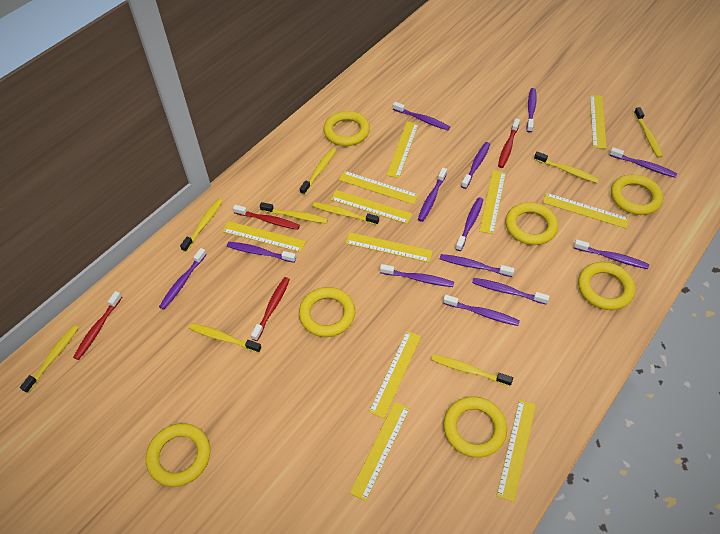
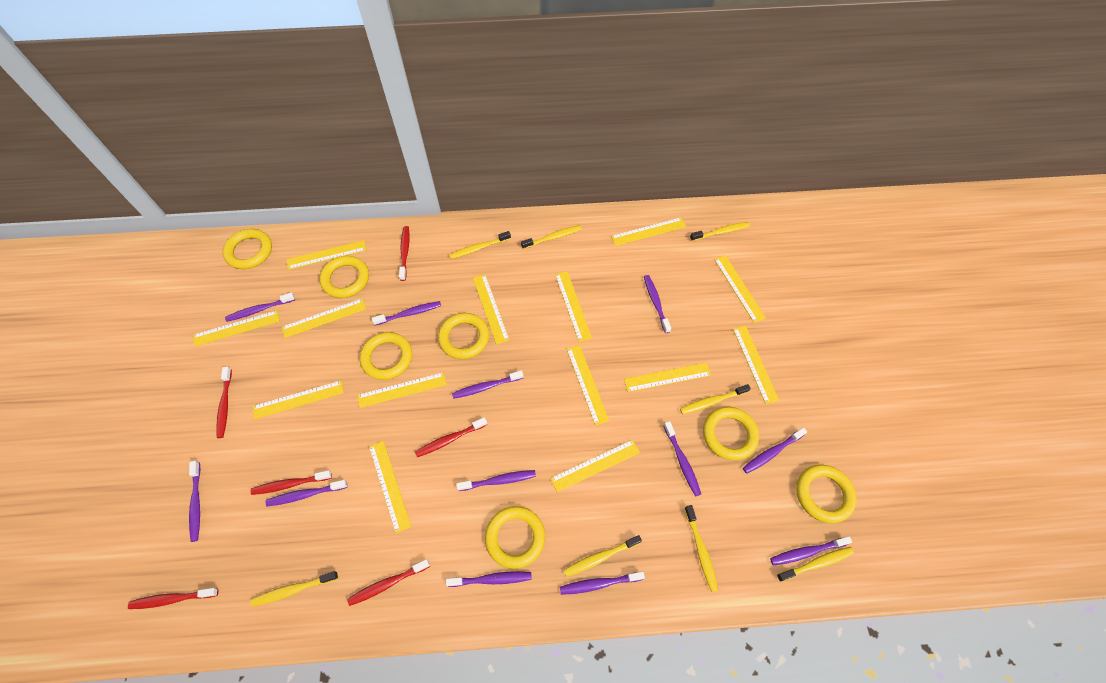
purple toothbrush: 13 -> 12
red toothbrush: 4 -> 6
yellow ruler: 11 -> 14
yellow toothbrush: 9 -> 8

